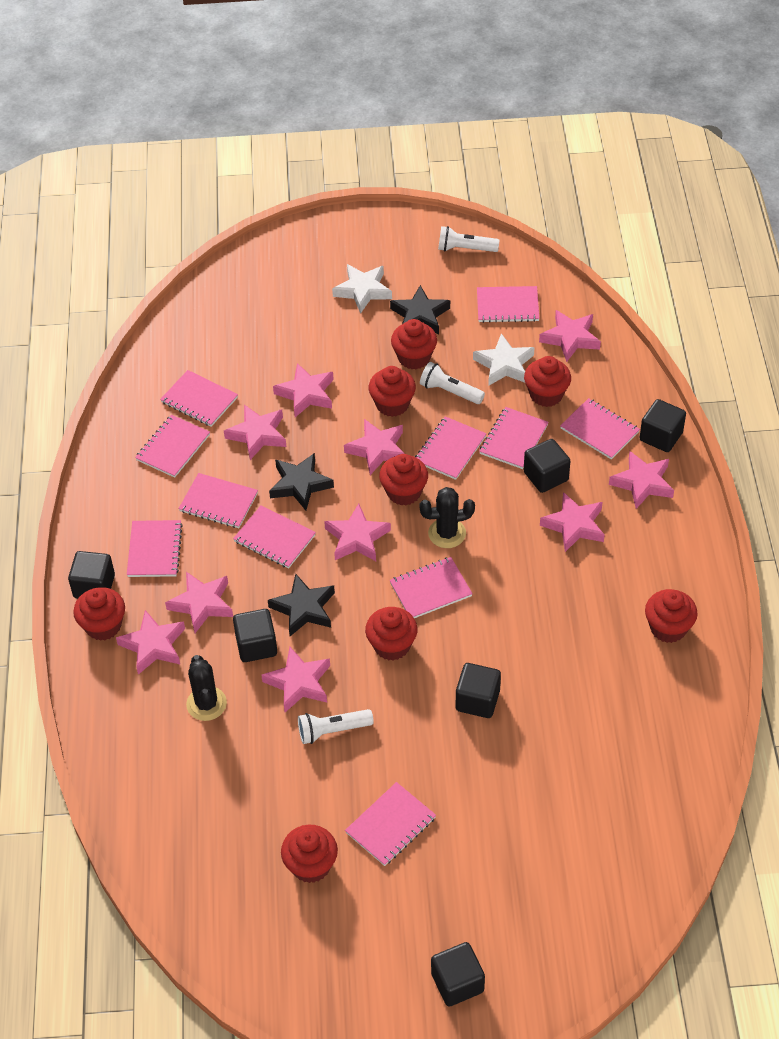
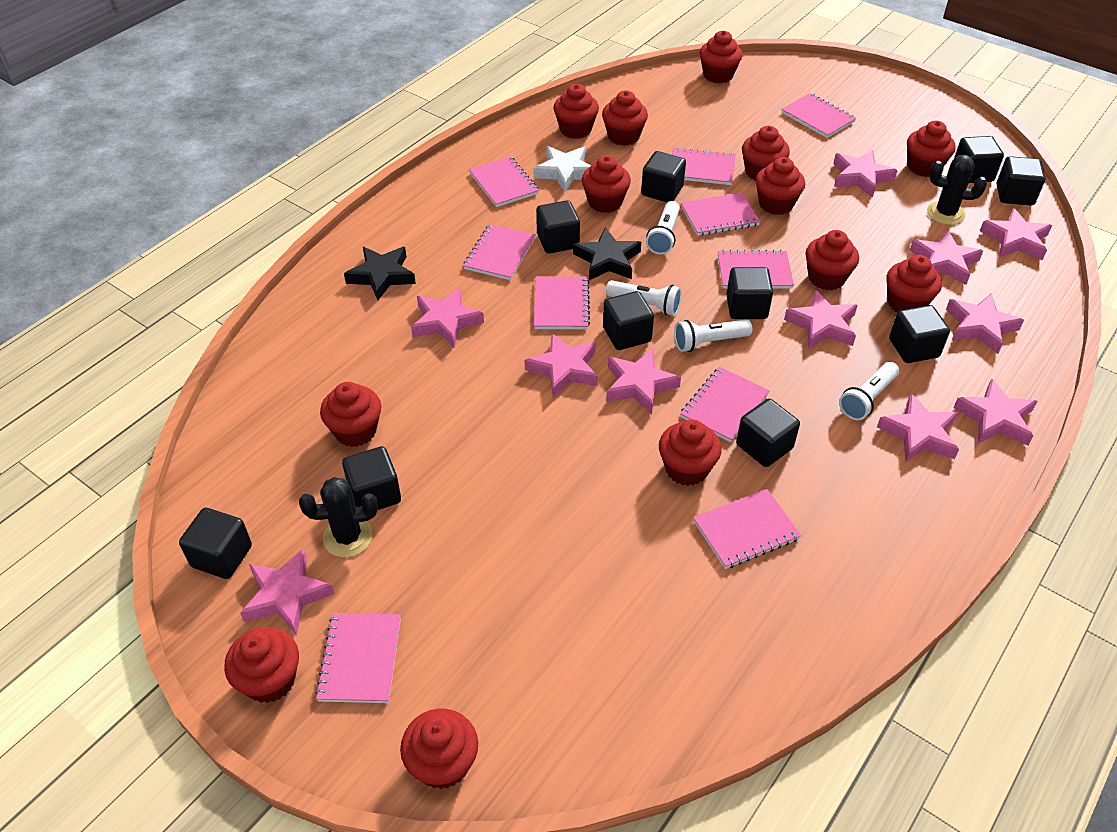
black cube: 6 -> 10
black star: 3 -> 2
pink notebook: 11 -> 10
pink star: 10 -> 11
red cupcake: 8 -> 13
white flashlight: 3 -> 4
white star: 2 -> 1

